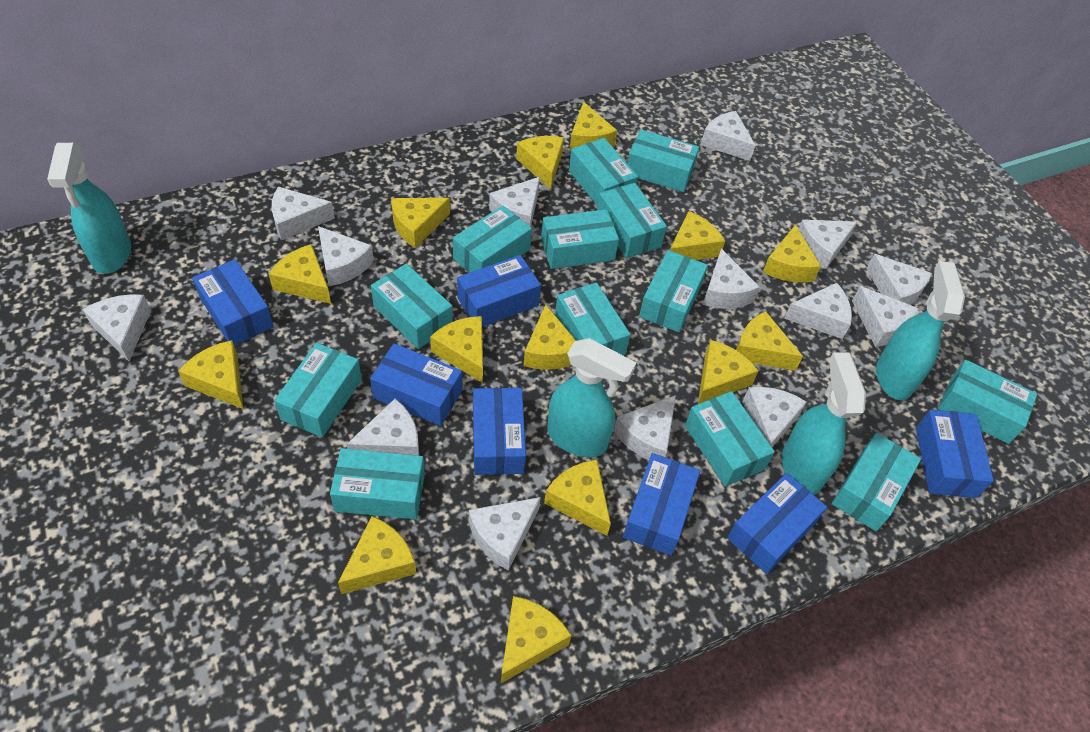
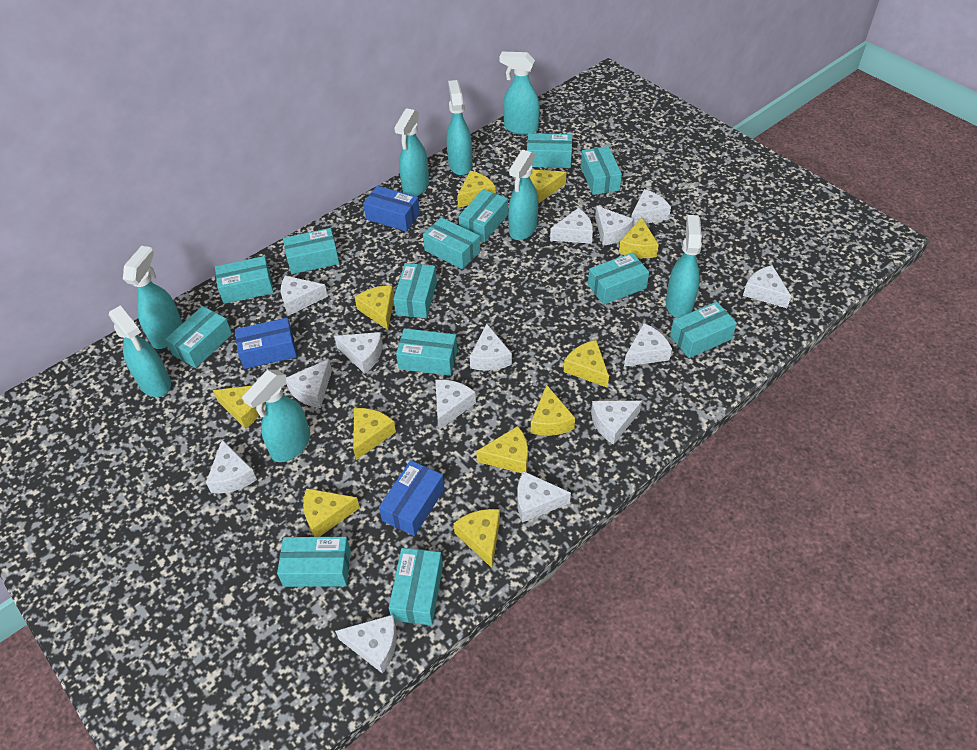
blue box: 7 -> 3
turquoise spray bottle: 4 -> 8
yellow cheese: 14 -> 11

